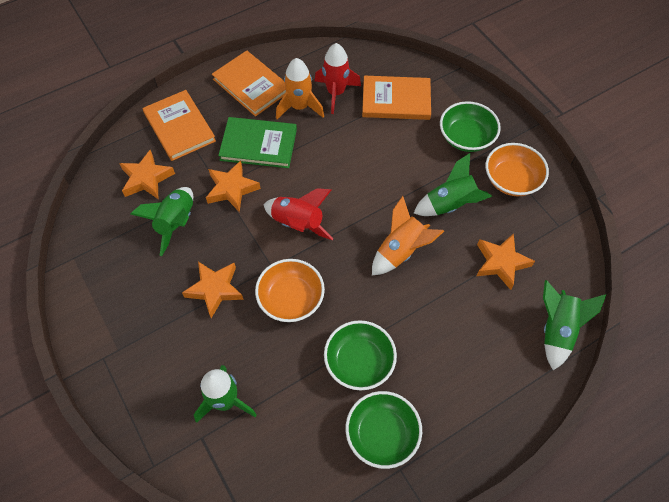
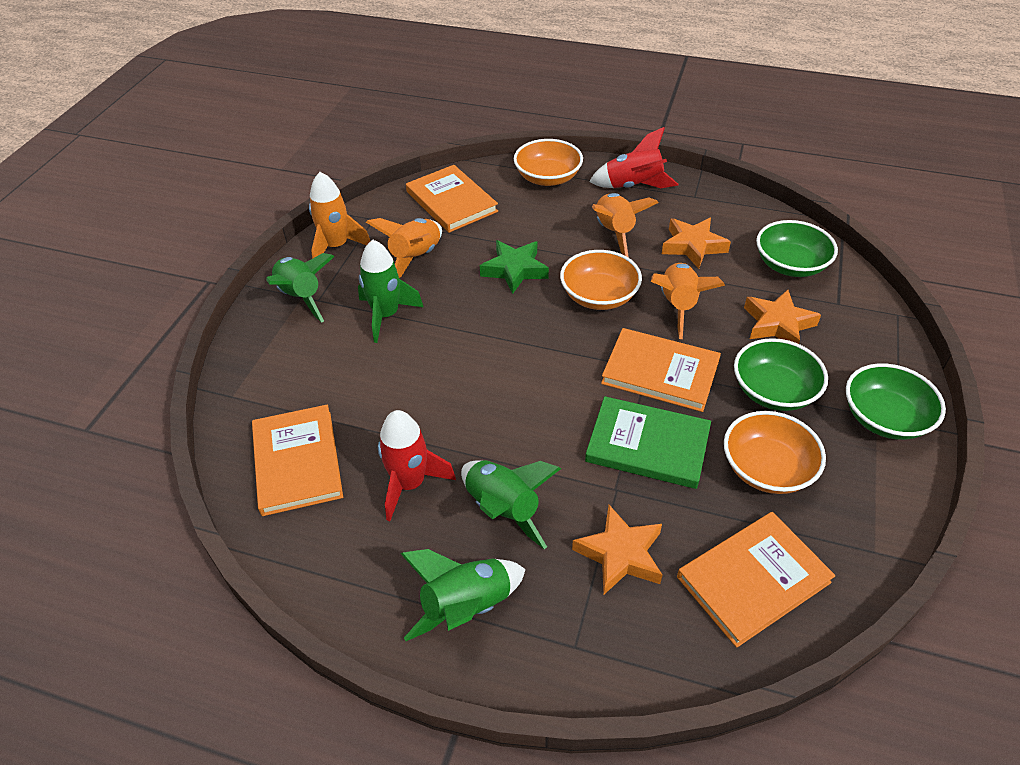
green star: 0 -> 1
orange book: 3 -> 4
orange bowl: 2 -> 3
orange rocket: 2 -> 4
orange star: 4 -> 3

